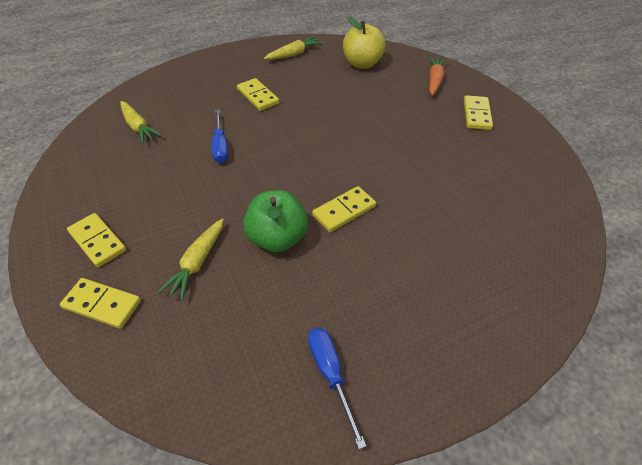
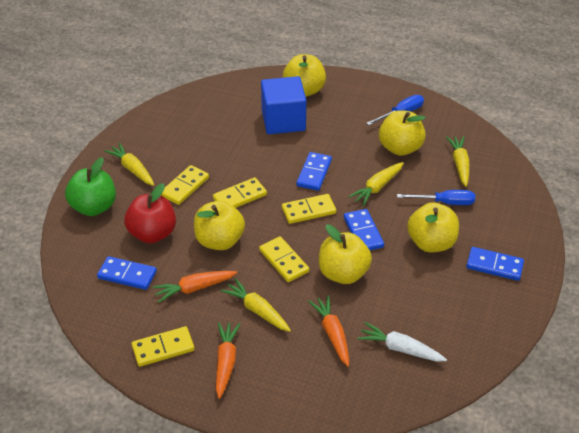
blue cube: 0 -> 1
blue domino: 0 -> 4
orange carrot: 1 -> 3
red apple: 0 -> 1
white carrot: 0 -> 1
yellow apple: 1 -> 5
yellow carrot: 3 -> 4

